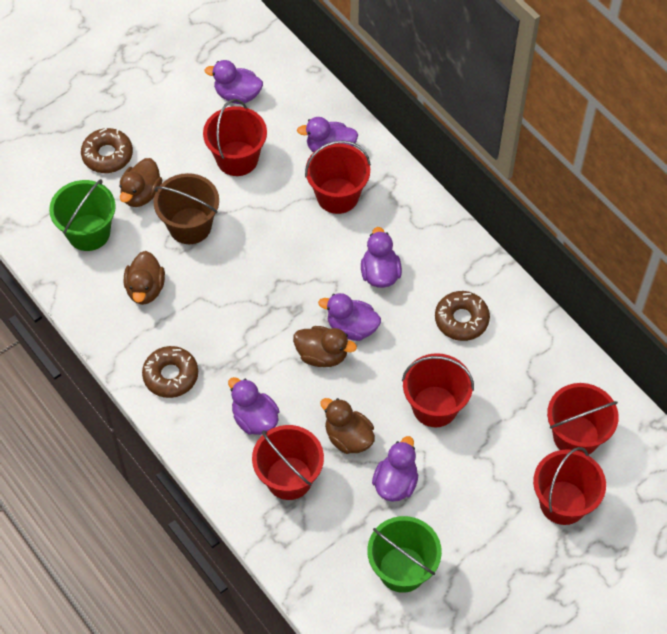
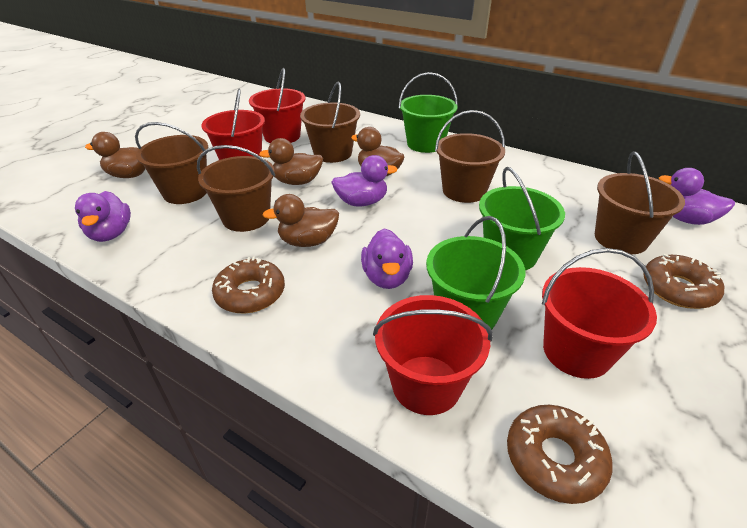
brown bucket: 1 -> 5
green bucket: 2 -> 3
purple duck: 6 -> 4
red bucket: 6 -> 4

